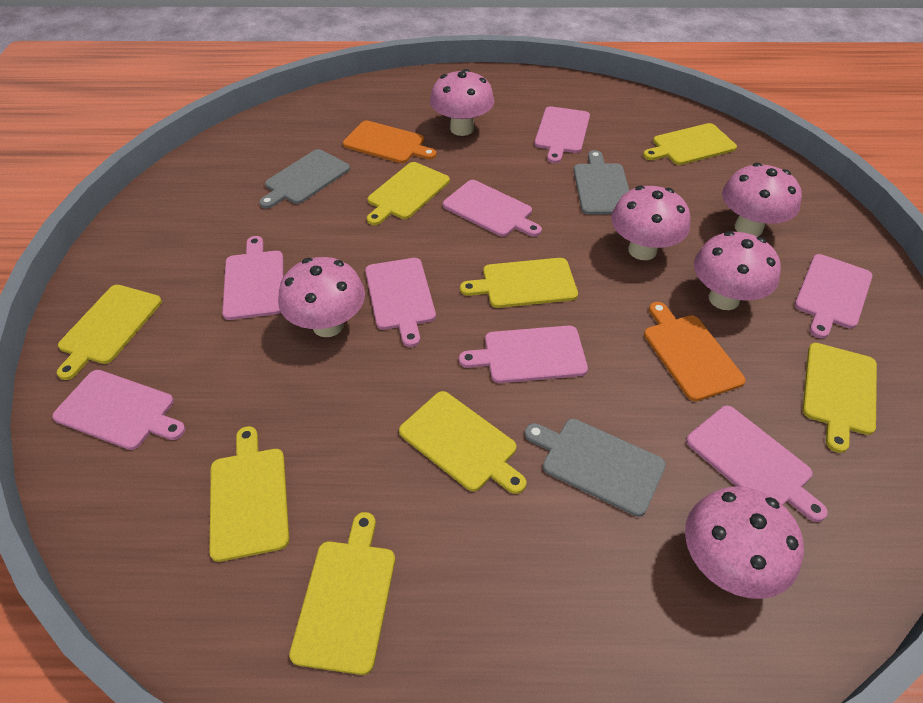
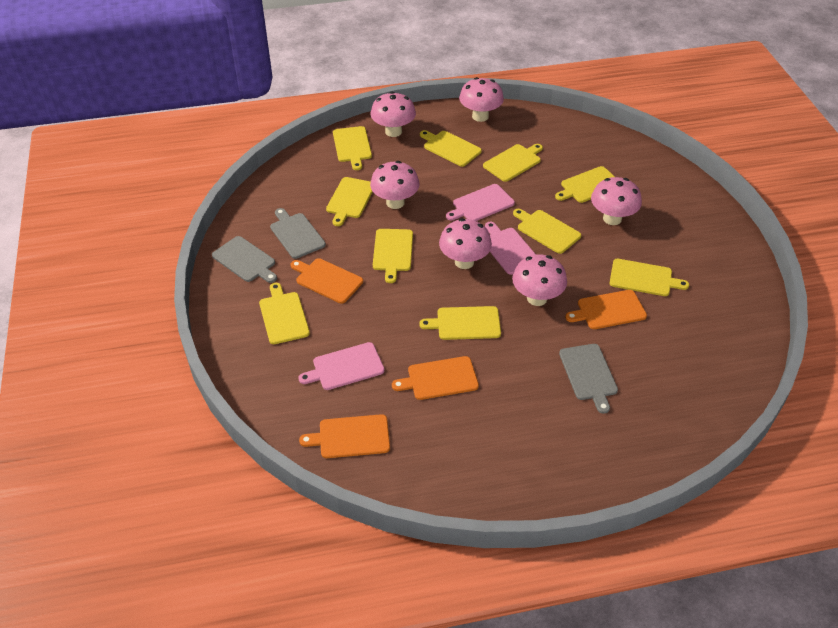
orange cutting board: 2 -> 4
pink cutting board: 8 -> 3
yellow cutting board: 8 -> 10

